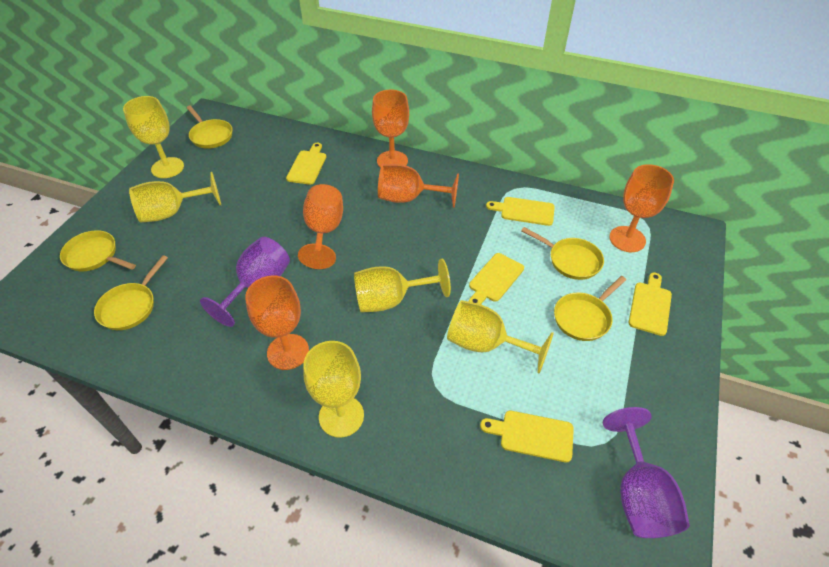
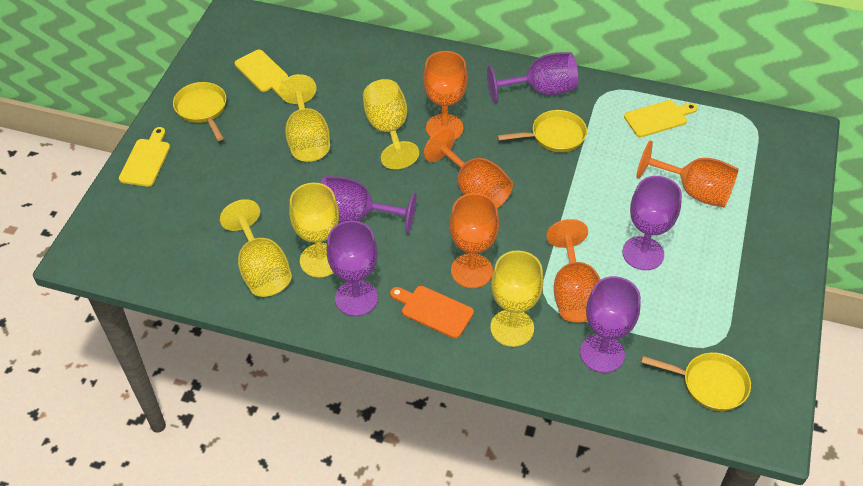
orange cutting board: 0 -> 1
purple goblet: 2 -> 5
yellow cutting board: 5 -> 3
yellow pan: 5 -> 3

